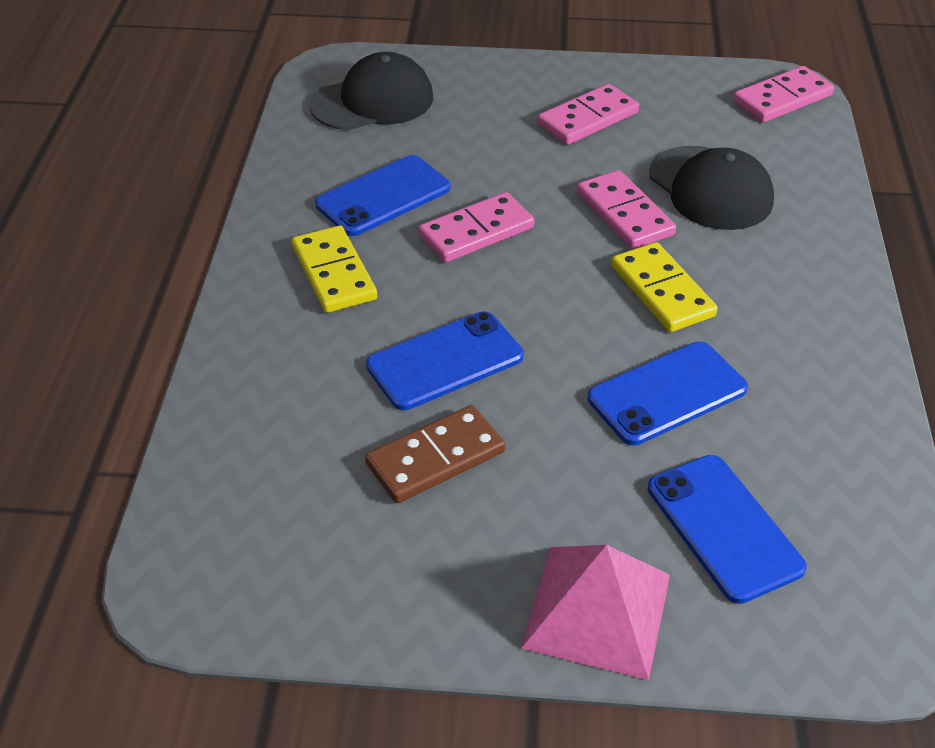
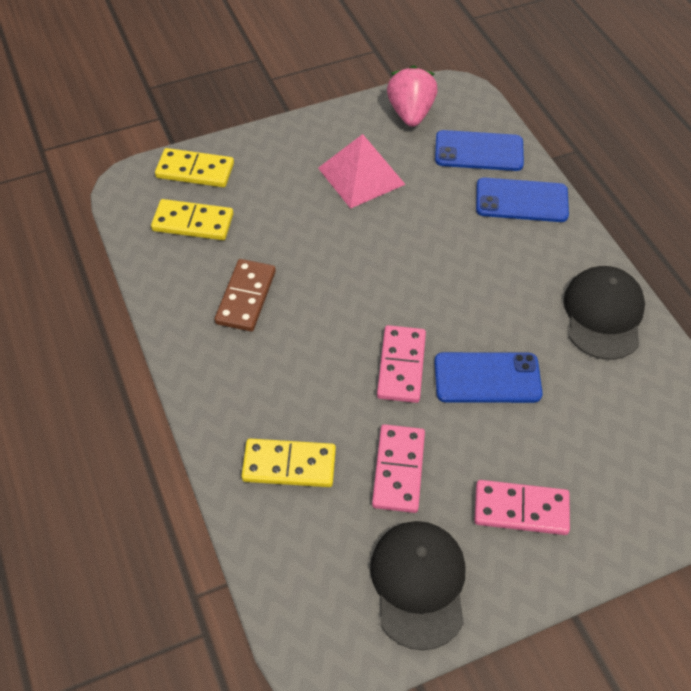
blue phone: 4 -> 3
pink domino: 4 -> 3
pink strawberry: 0 -> 1
yellow domino: 2 -> 3

